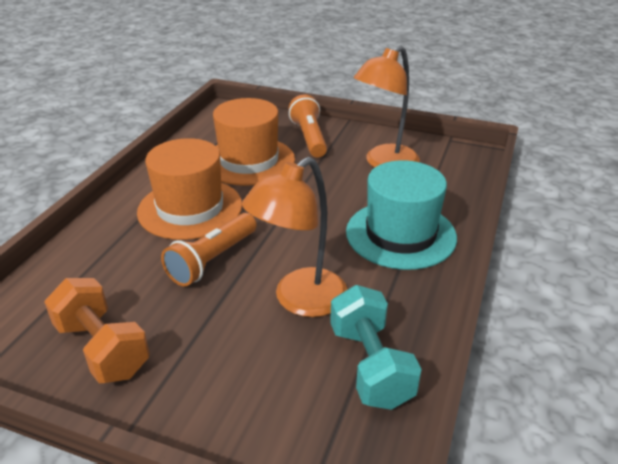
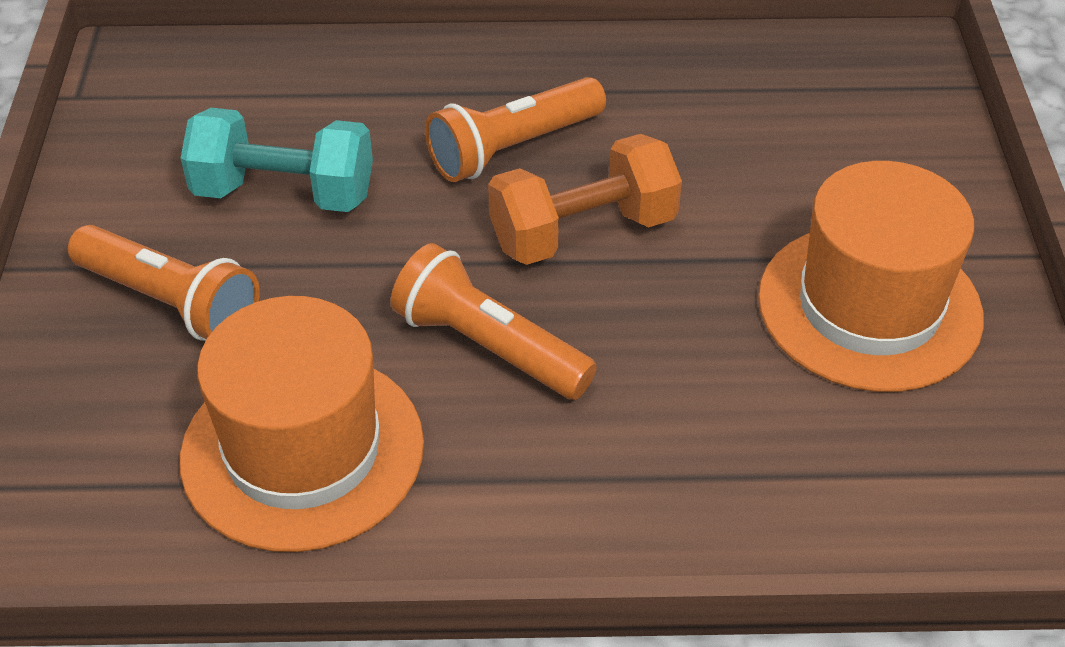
orange flashlight: 2 -> 3
orange lamp: 2 -> 0
turquoise hat: 1 -> 0

